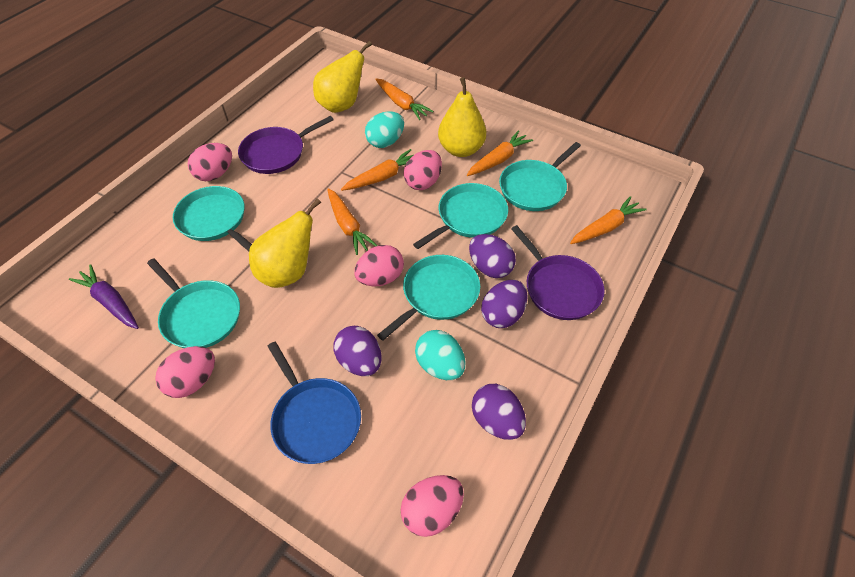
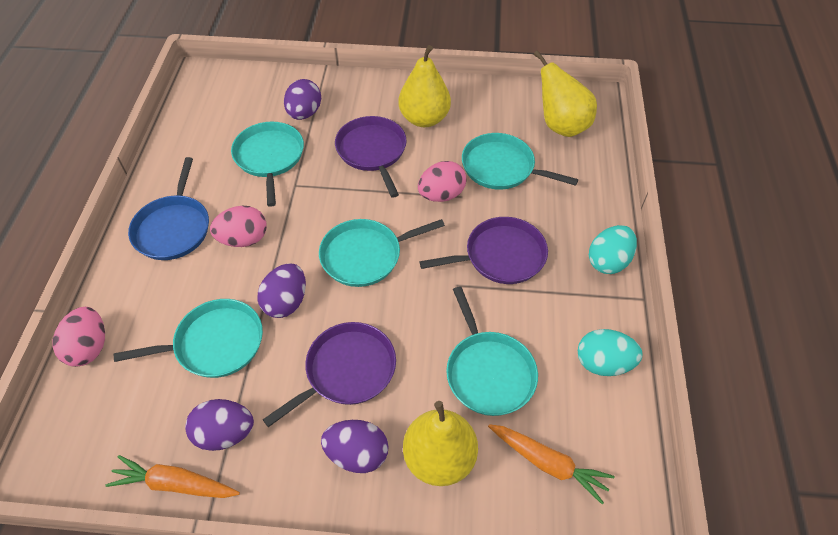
orange carrot: 5 -> 2
pink egg: 5 -> 3
purple carrot: 1 -> 0
purple pan: 2 -> 3

